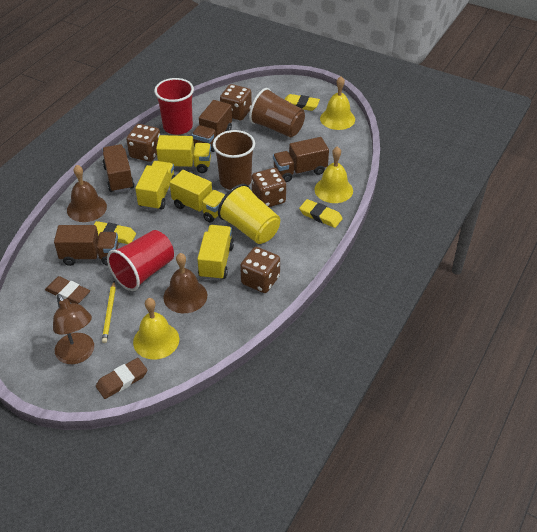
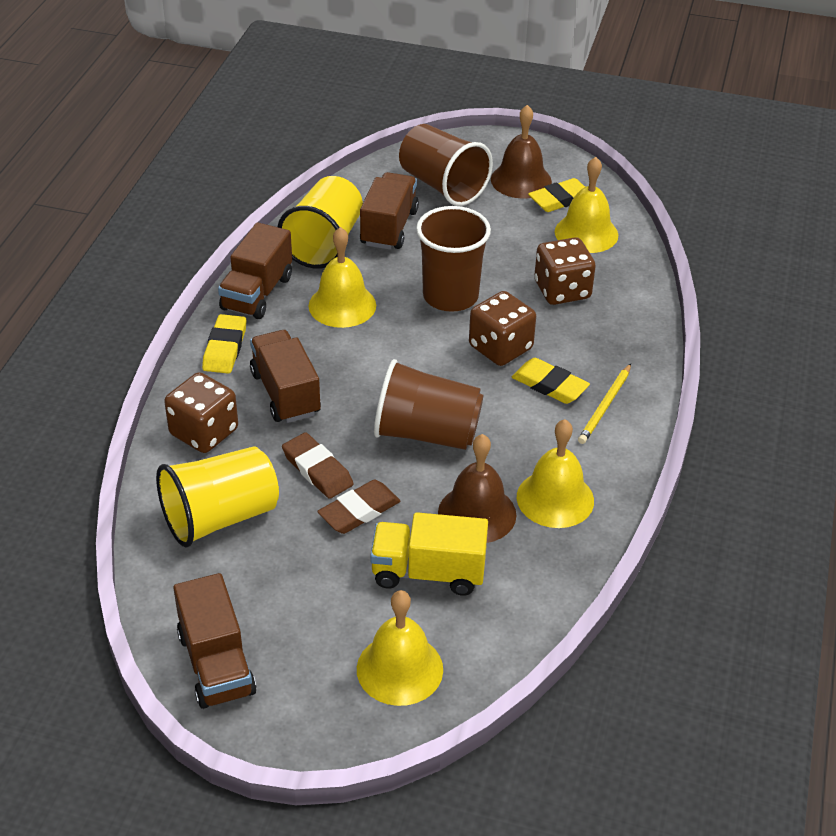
brown cup: 2 -> 3
brown dice: 4 -> 3
brown lamp: 1 -> 0
red cup: 2 -> 0
yellow bell: 3 -> 4
yellow cup: 1 -> 2
yellow truck: 4 -> 1

